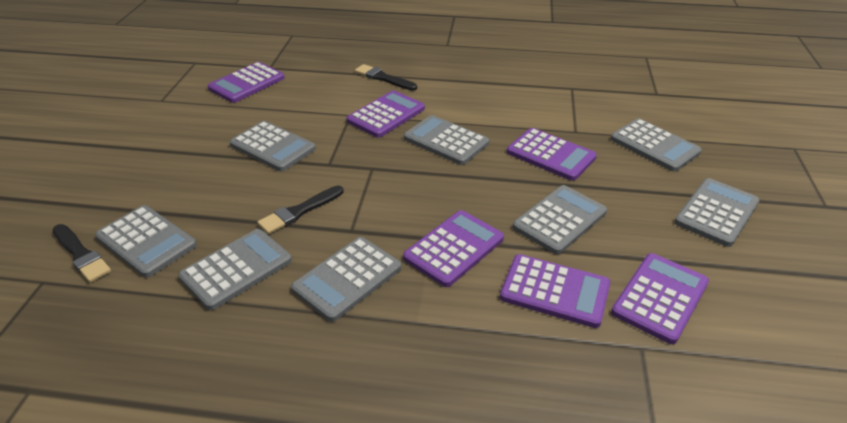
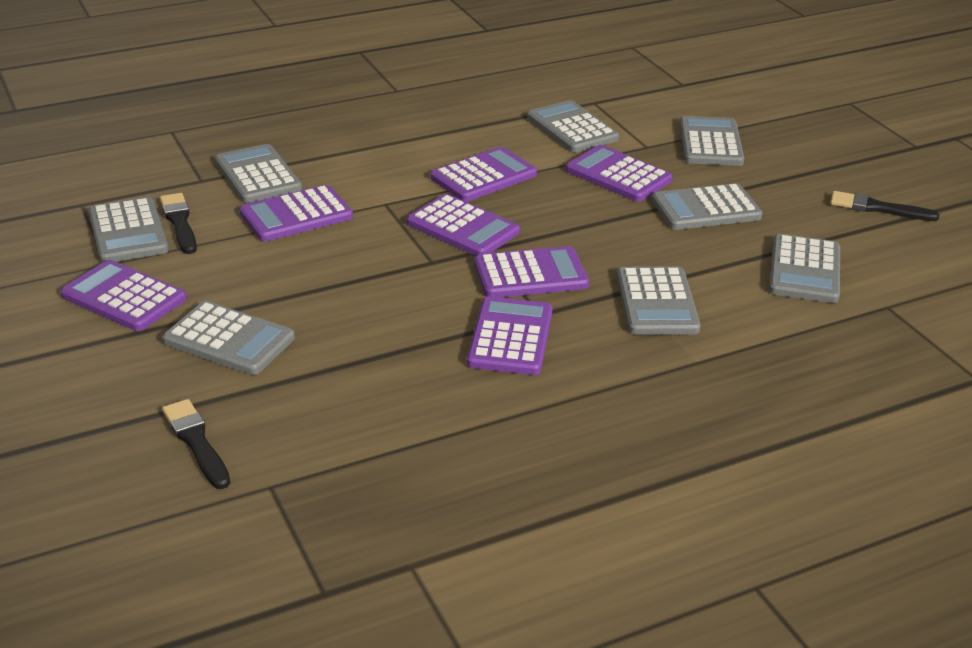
purple calculator: 6 -> 7

